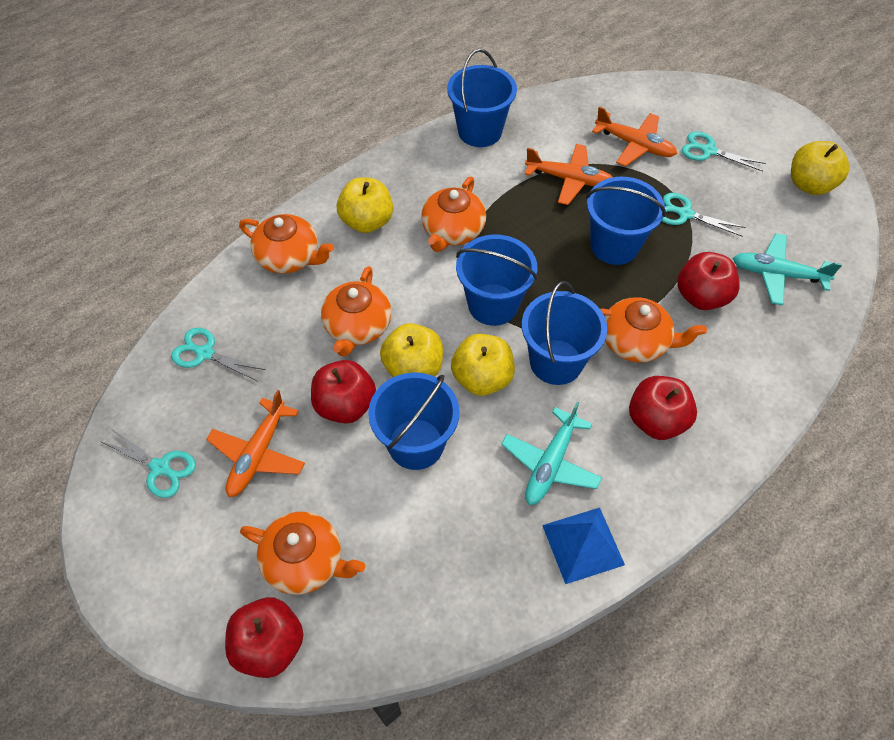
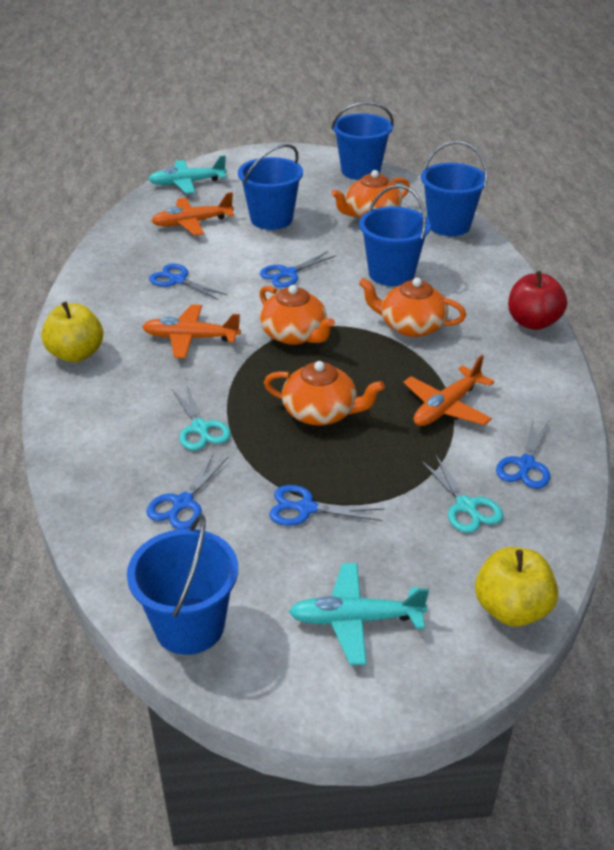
blue pyramid: 1 -> 0
blue scissors: 0 -> 5
orange teapot: 5 -> 4
red apple: 4 -> 1
turquoise scissors: 4 -> 2
yellow apple: 4 -> 2

